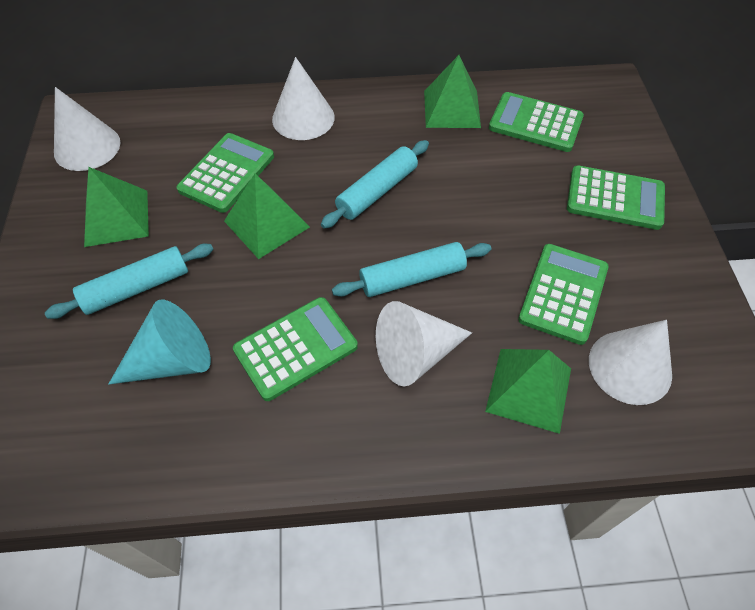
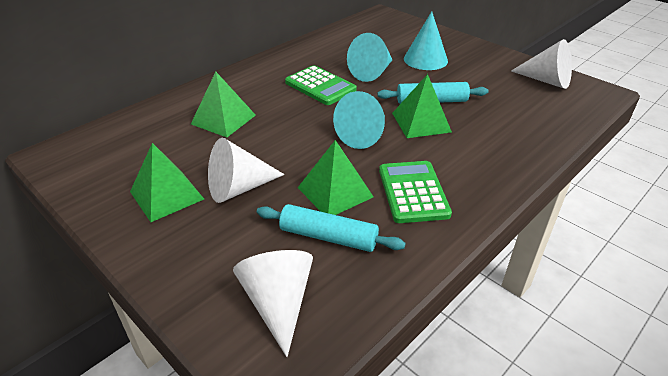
green calculator: 5 -> 2
turquoise cone: 1 -> 3
turquoise rolling pin: 3 -> 2
white cone: 4 -> 3

